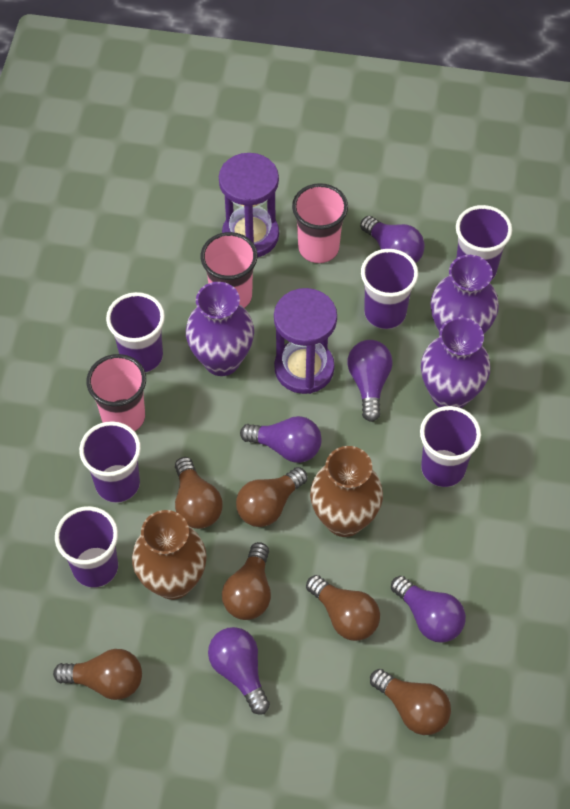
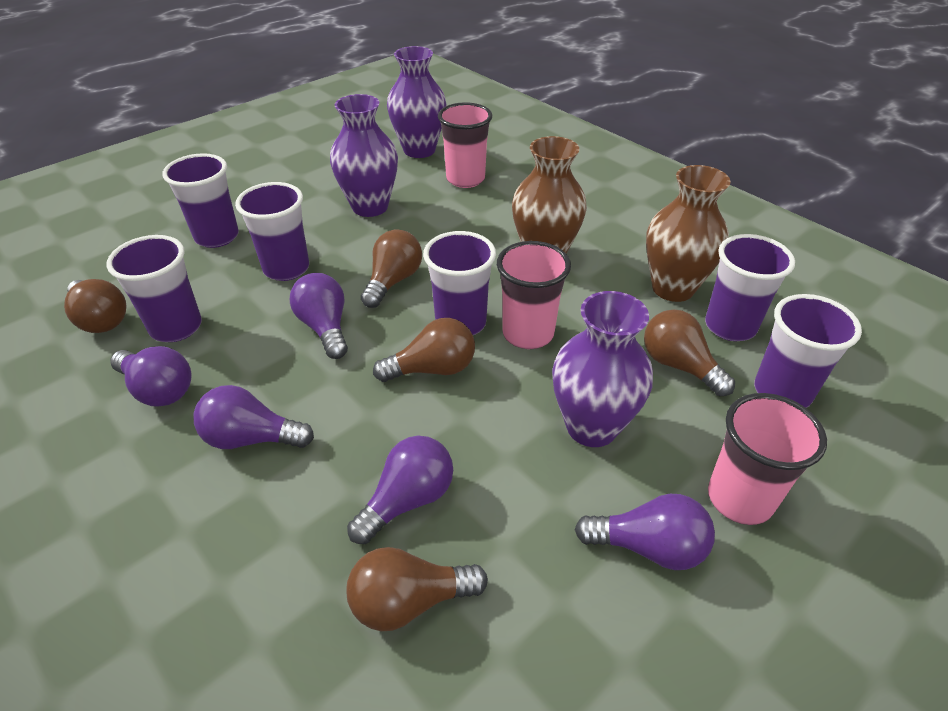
brown light bulb: 6 -> 5
purple hourglass: 2 -> 0

